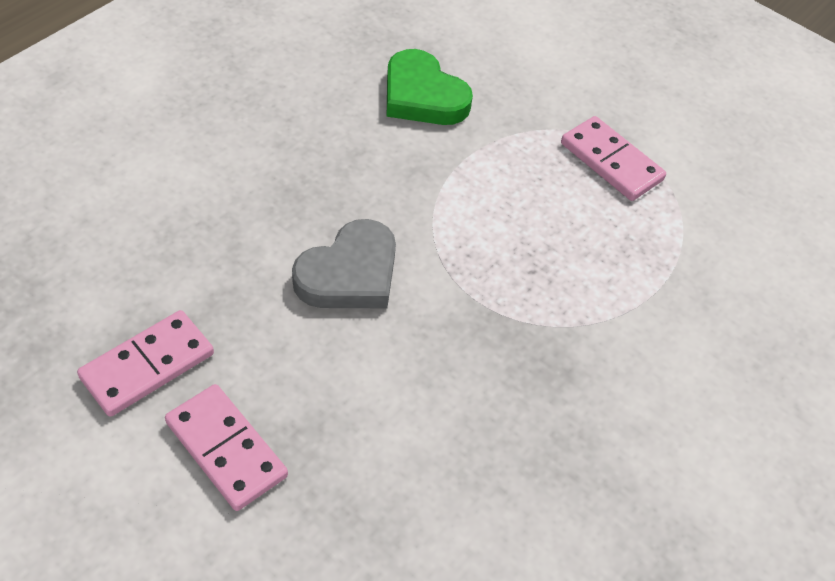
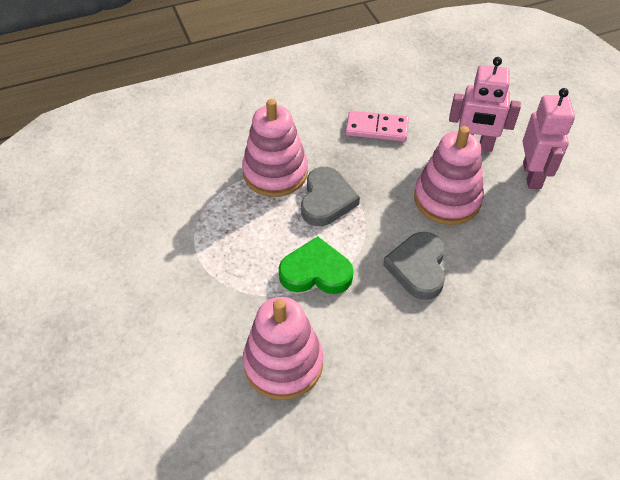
grey heart: 1 -> 2
pink domino: 3 -> 1
pink robot: 0 -> 2
pink stacking toy: 0 -> 3

